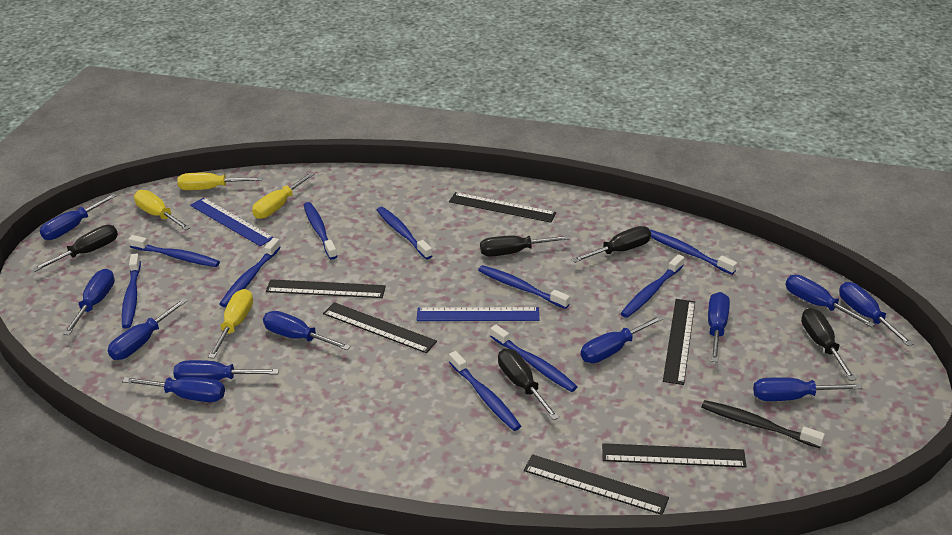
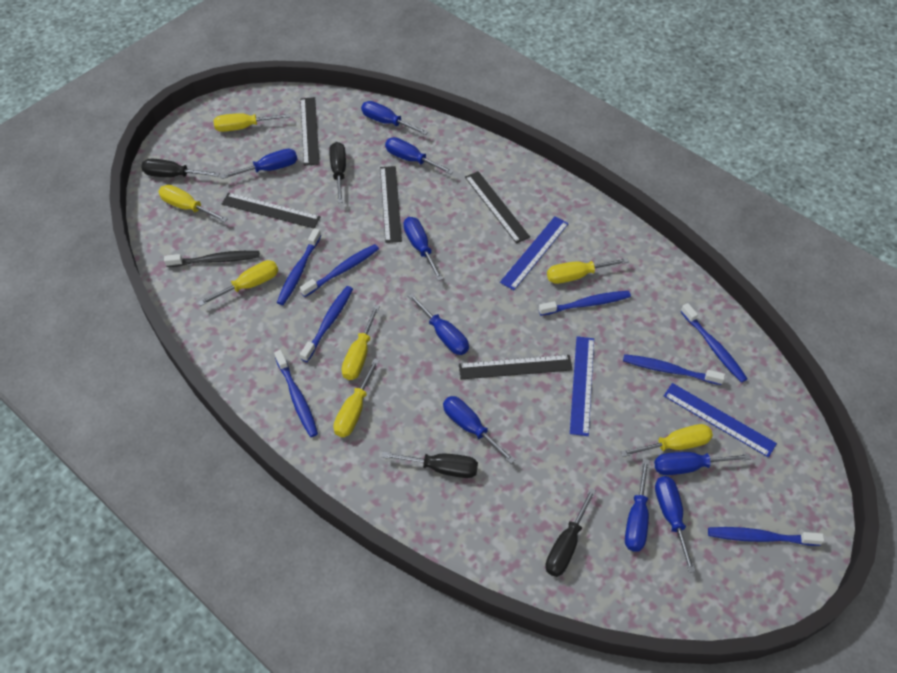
black ruler: 6 -> 5
black screwdriver: 5 -> 4
blue ruler: 2 -> 3
blue screwdriver: 11 -> 9
blue toothbrush: 10 -> 8
yellow screwdriver: 4 -> 7

